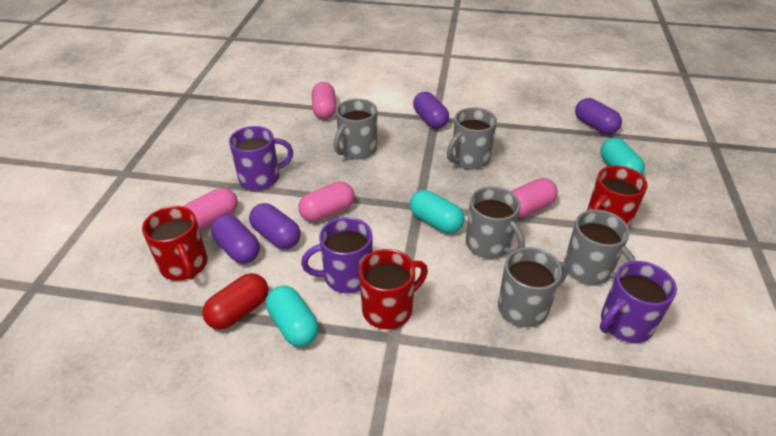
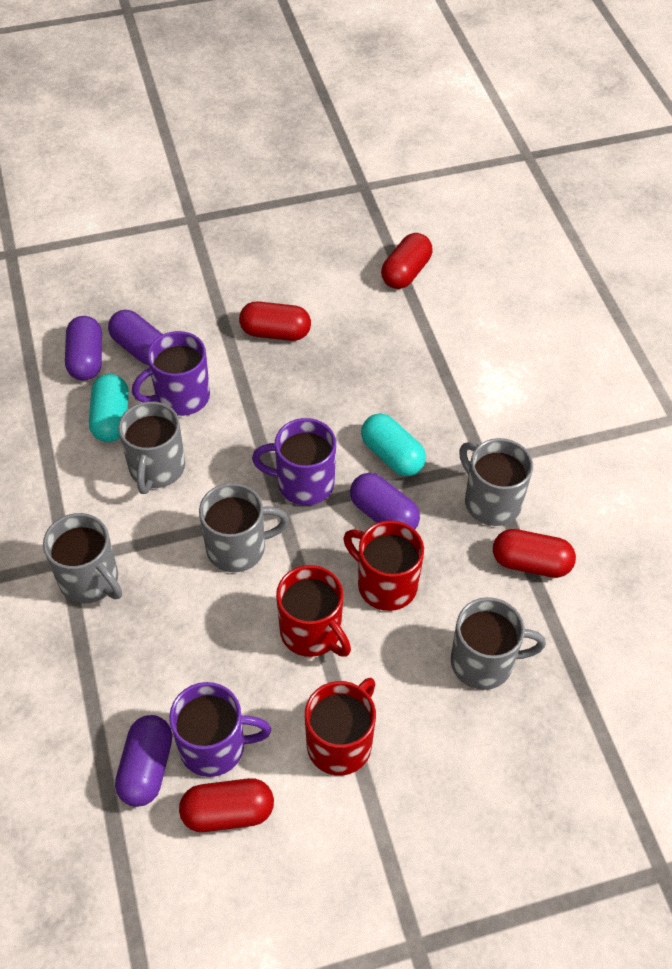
pink capsule: 4 -> 0
red capsule: 1 -> 4
turquoise capsule: 3 -> 2

